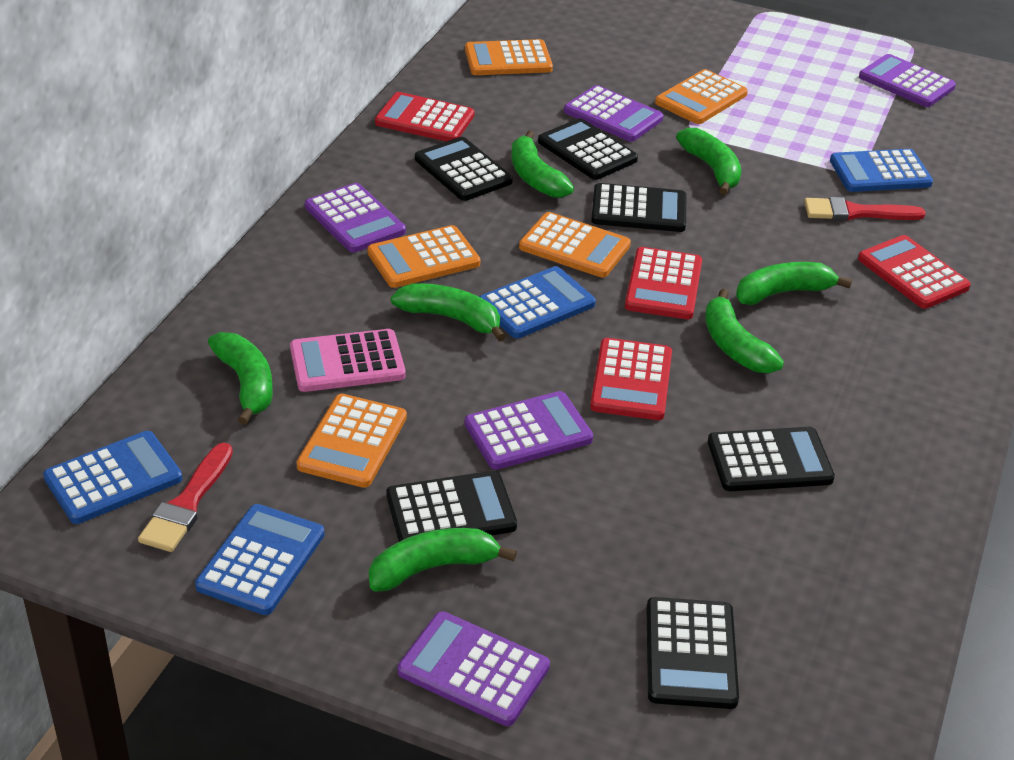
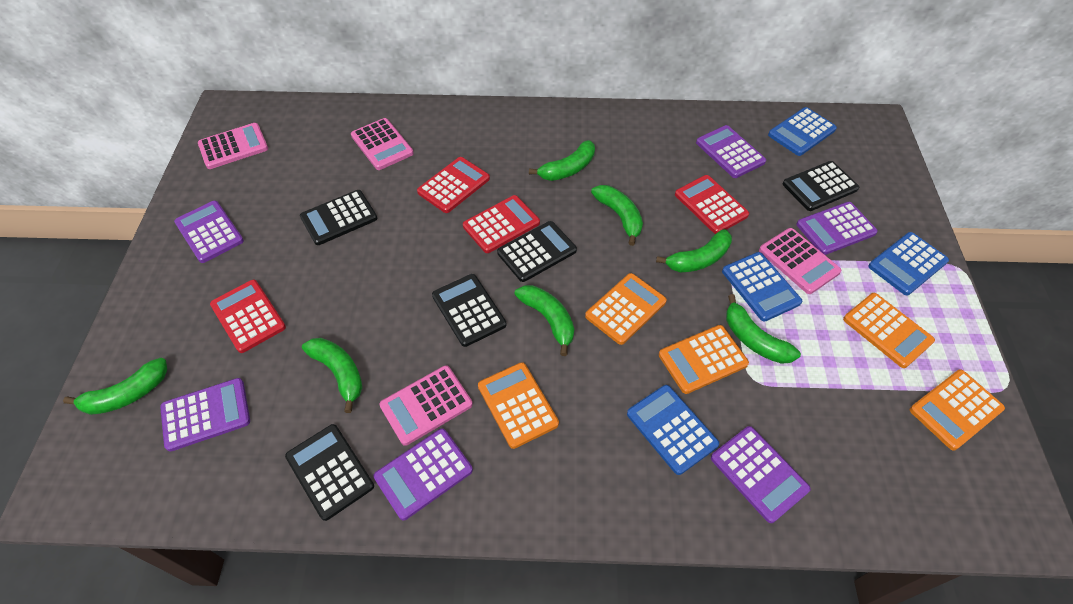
black calculator: 6 -> 5
pink calculator: 1 -> 4
purple calculator: 5 -> 6
red brush: 2 -> 0

